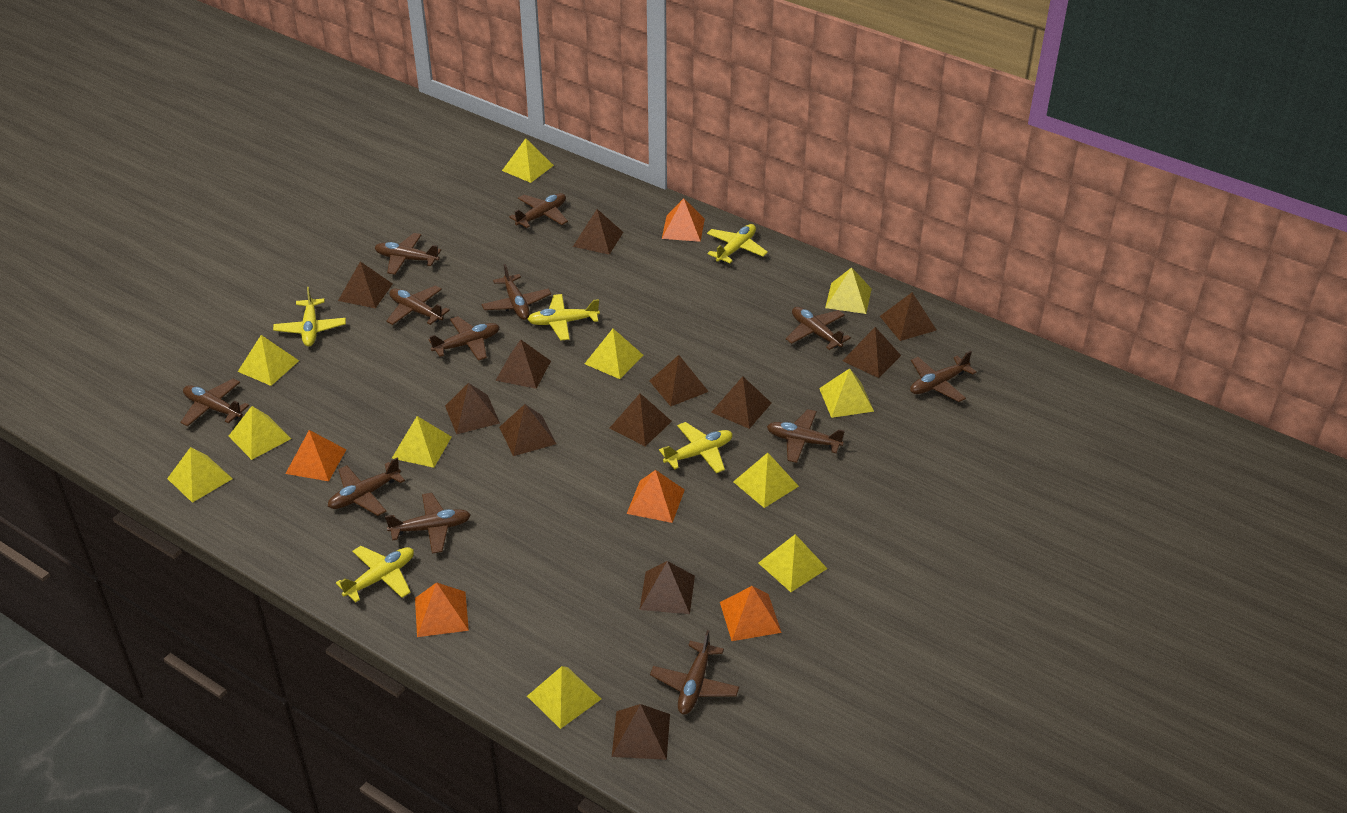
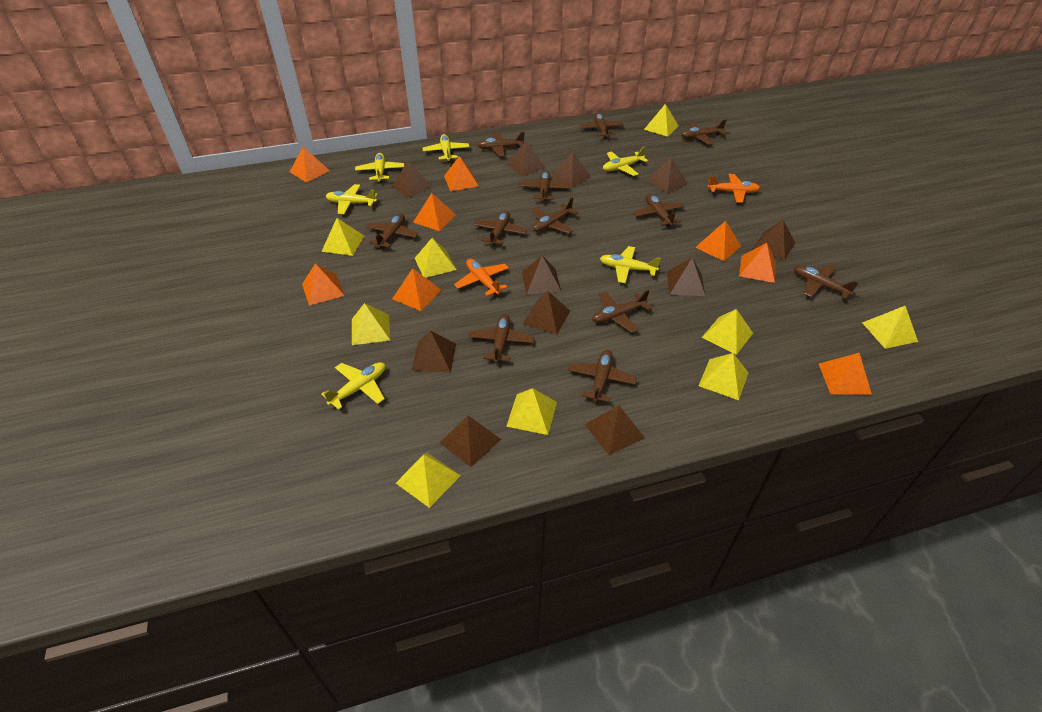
brown pyramid: 12 -> 11
orange plane: 0 -> 2
orange pyramid: 5 -> 8
yellow plane: 5 -> 6
yellow pyramid: 11 -> 9

